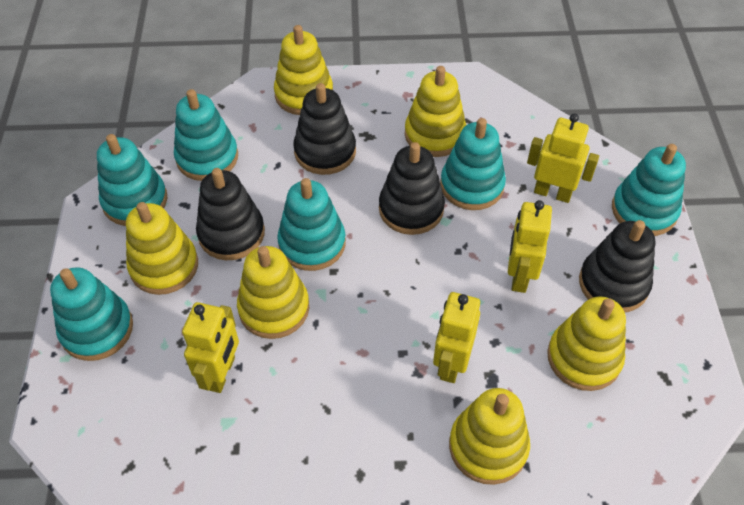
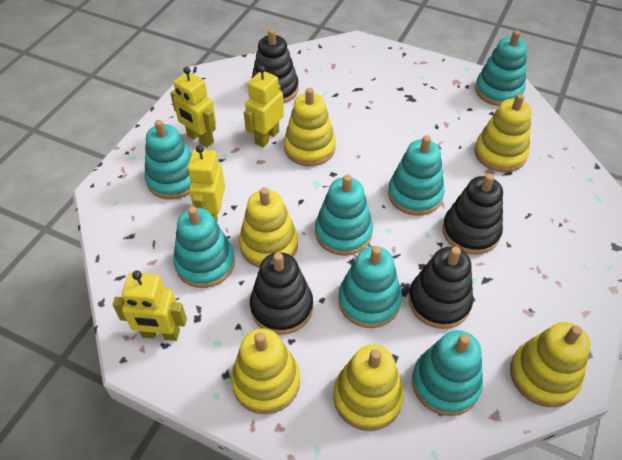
turquoise stacking toy: 6 -> 7

